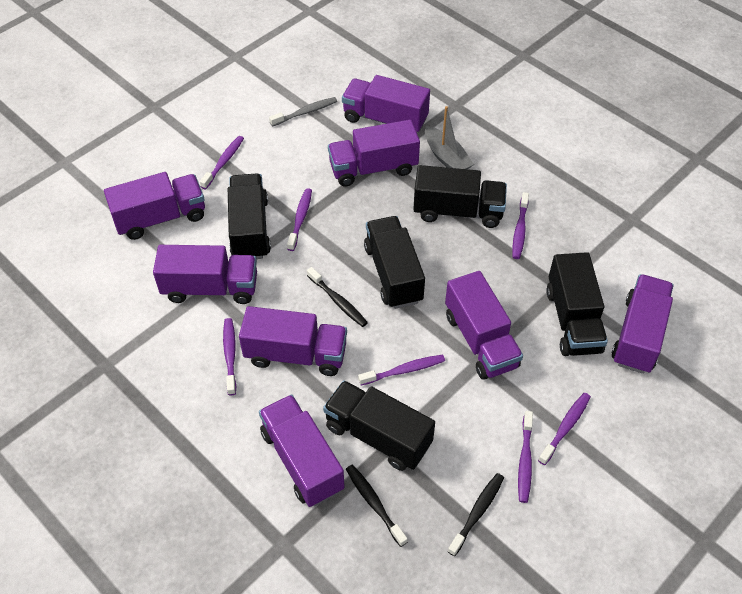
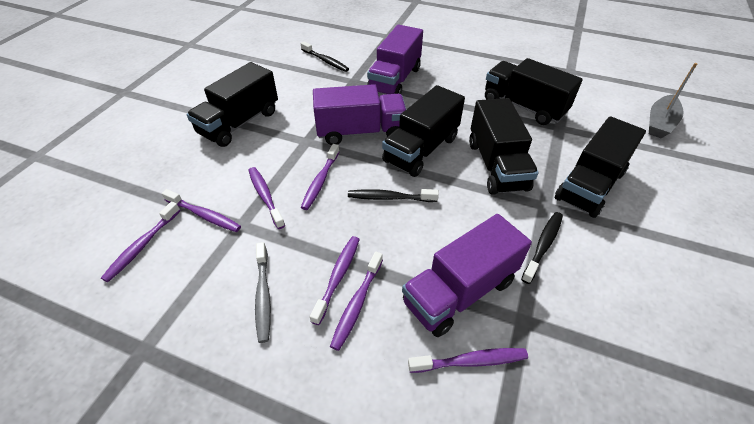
purple truck: 8 -> 3

